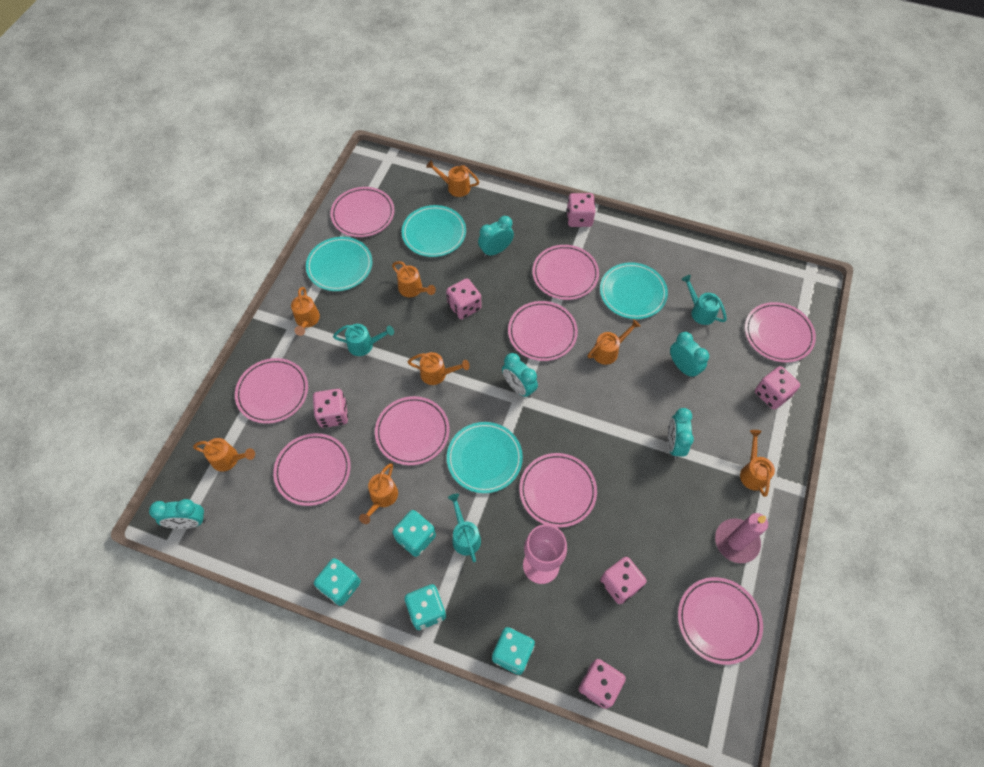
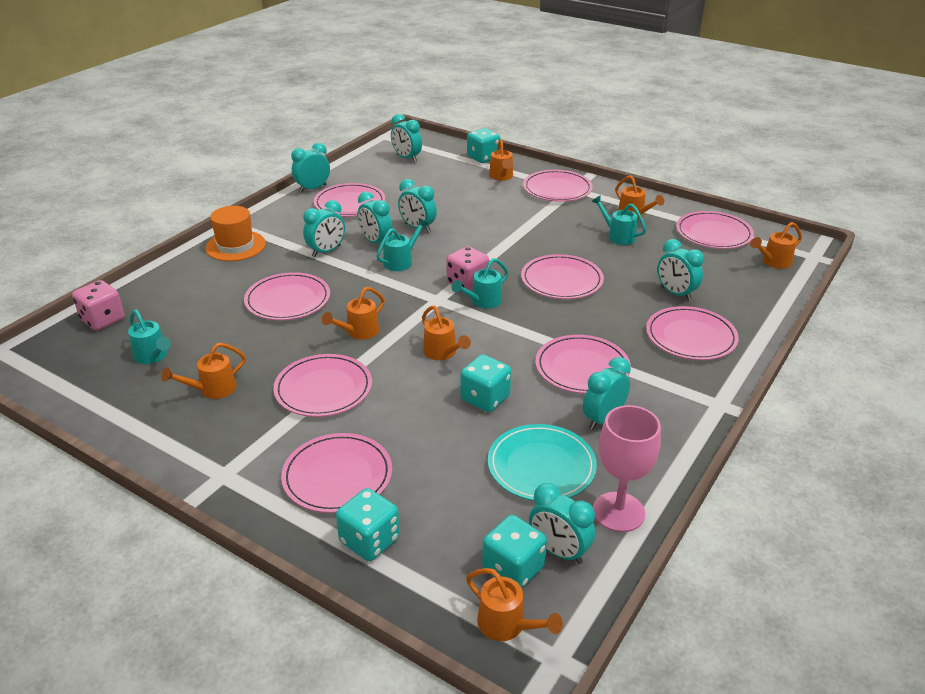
orange hat: 0 -> 1
orange watering can: 8 -> 7
pink candle: 1 -> 0
pink dice: 6 -> 2
turquoise clock: 5 -> 8
turquoise plate: 4 -> 1
turquoise watering can: 3 -> 4

